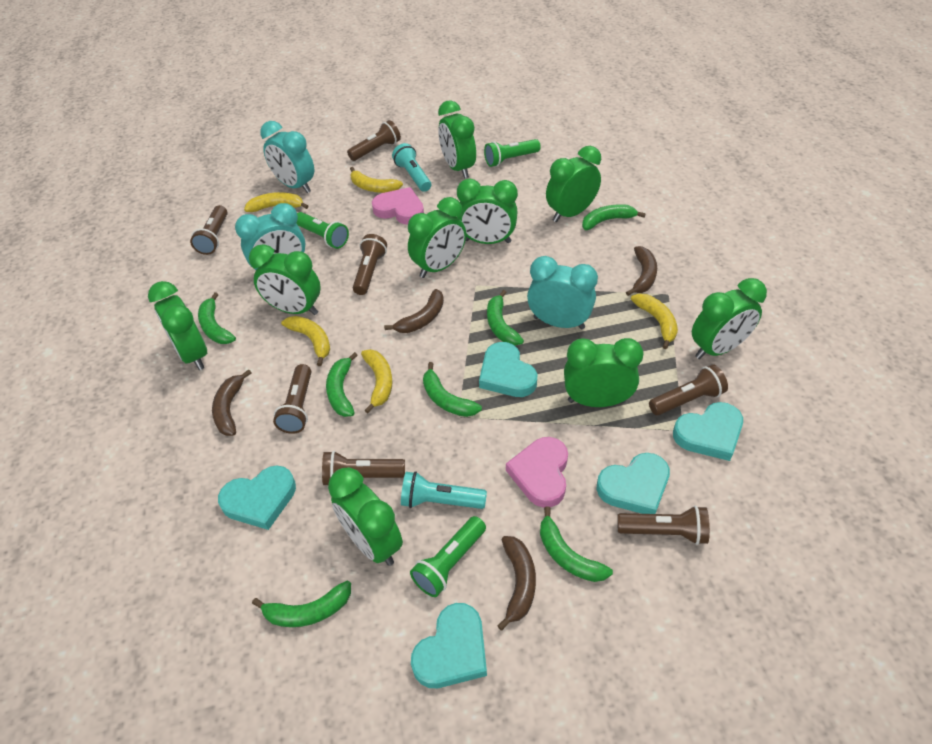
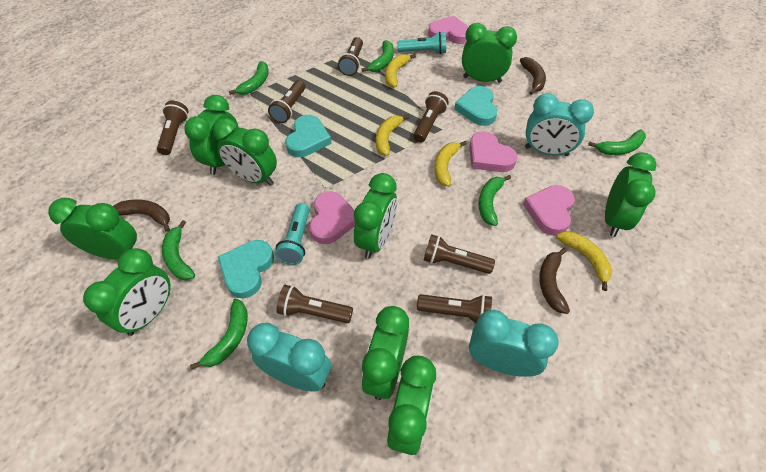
brown banana: 4 -> 3
green banana: 7 -> 6
green flashlight: 3 -> 0
pink heart: 2 -> 4
turquoise heart: 5 -> 3
yellow banana: 5 -> 4

